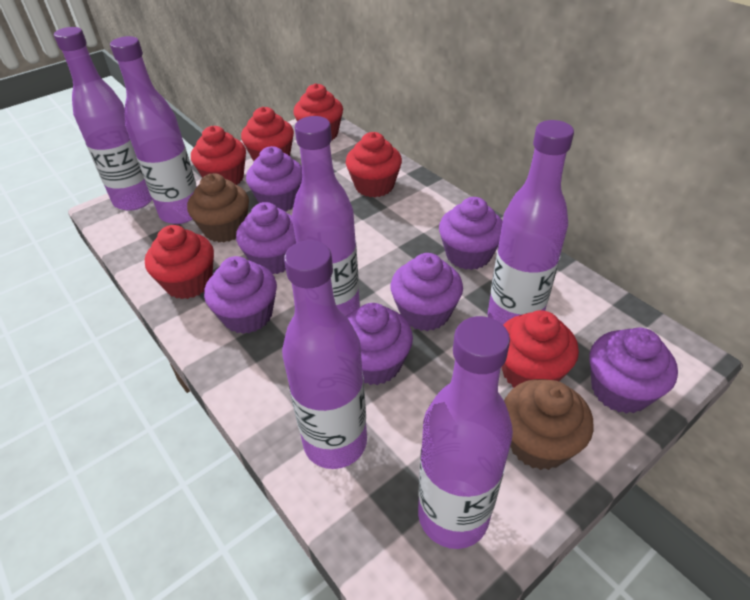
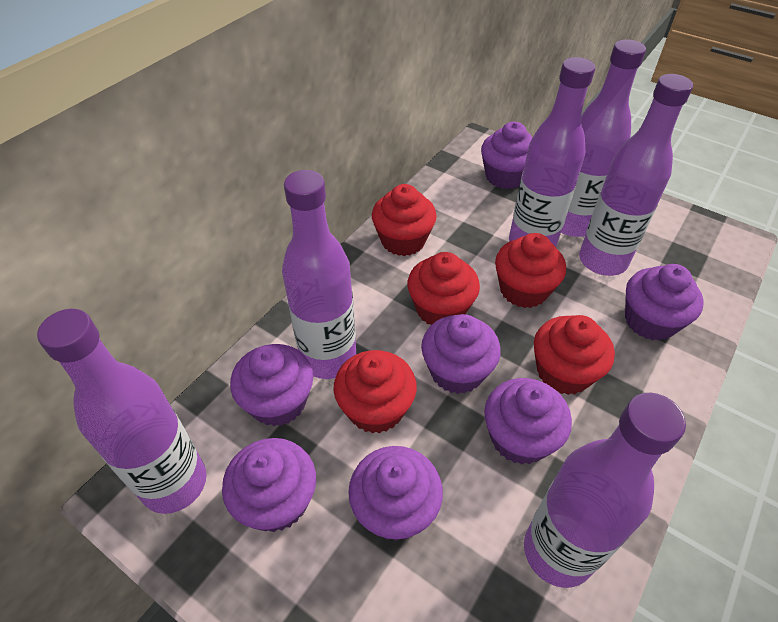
brown cupcake: 2 -> 0
red cupcake: 6 -> 5

